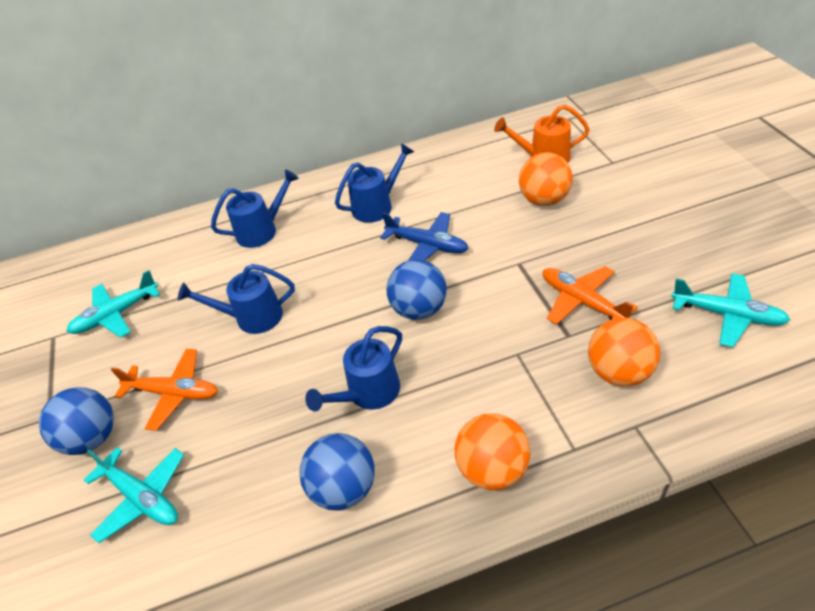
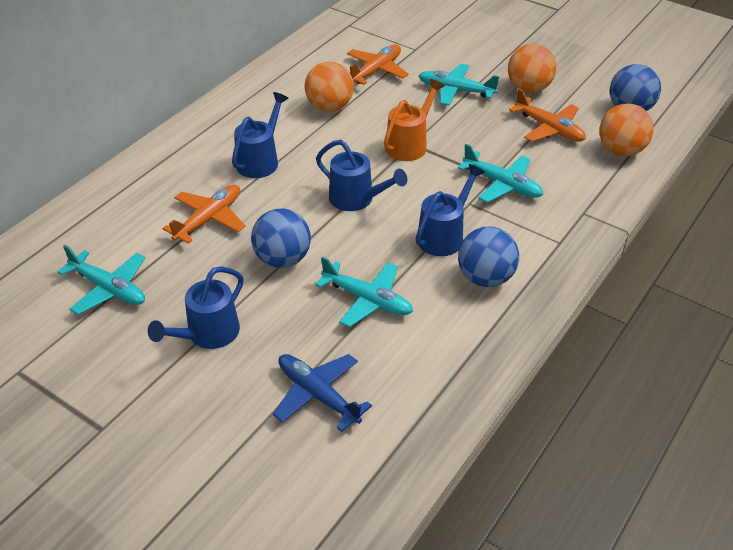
orange plane: 2 -> 3
turquoise plane: 3 -> 4

